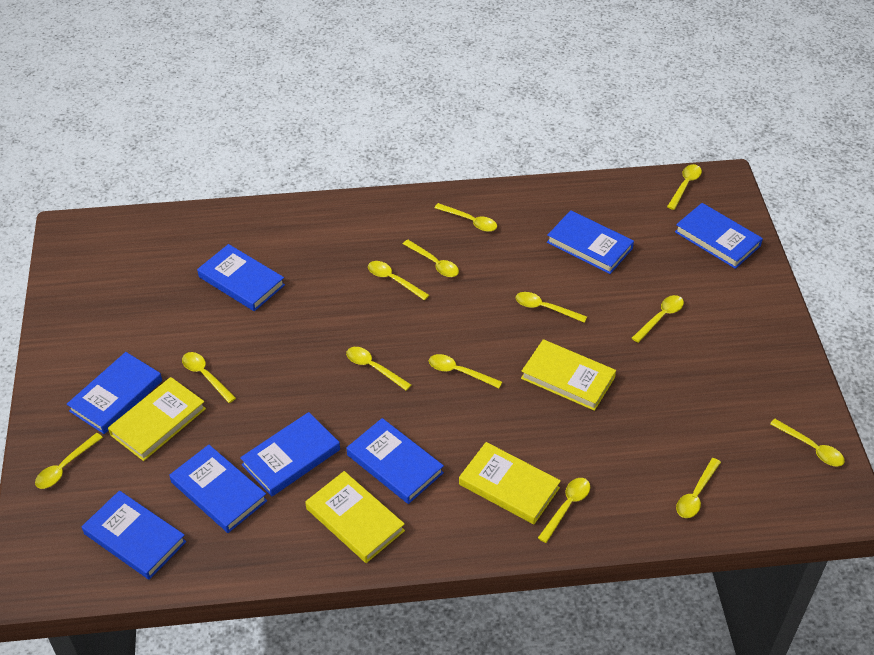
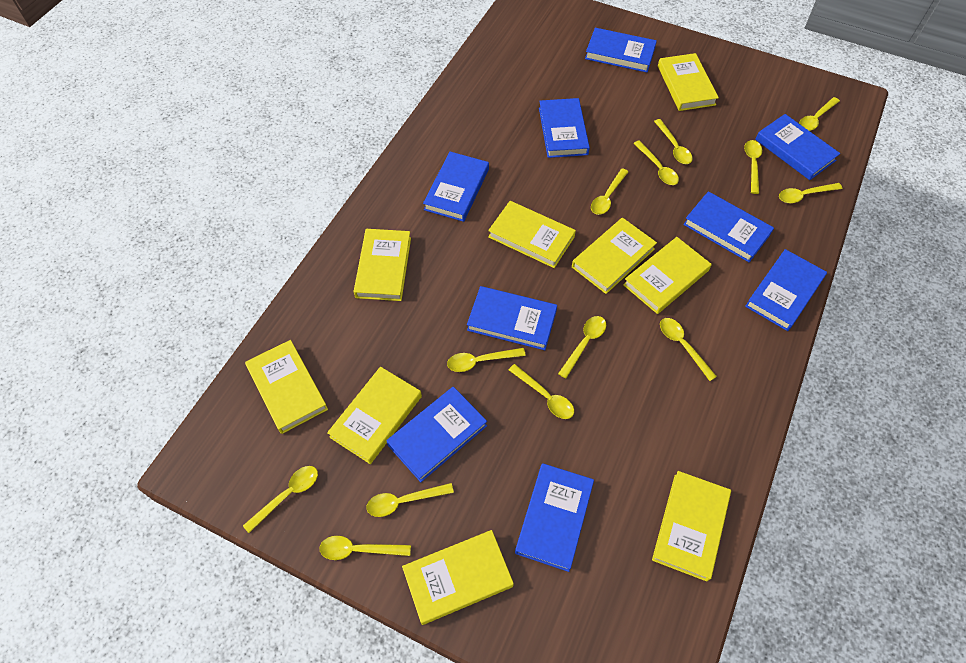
blue book: 8 -> 9
yellow book: 4 -> 9

